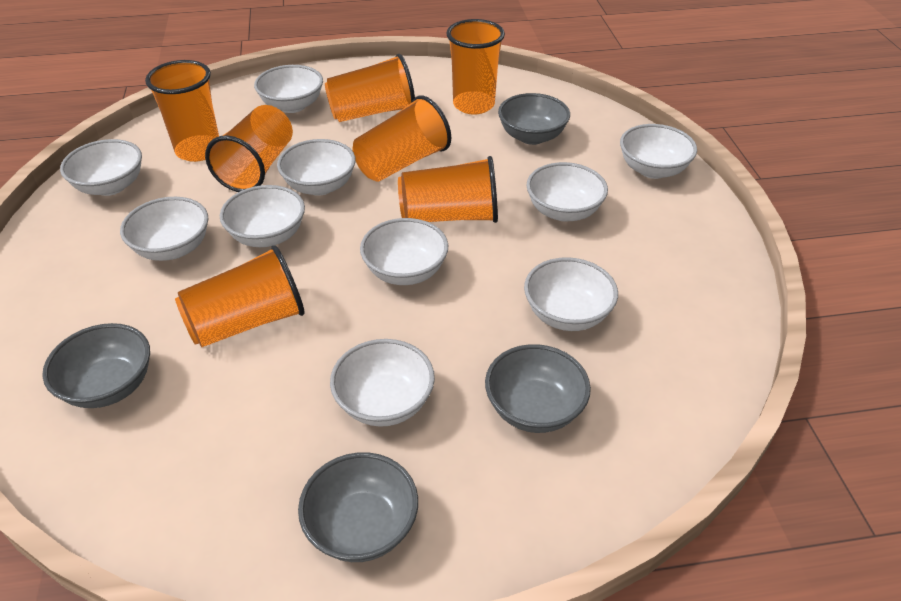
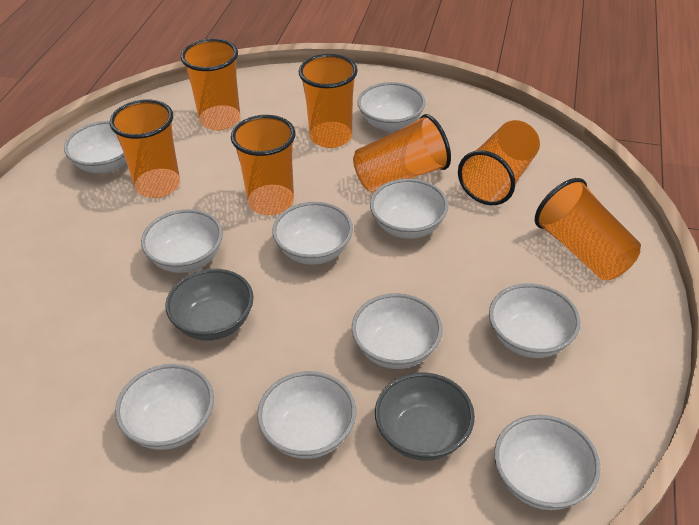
grey bowl: 4 -> 2

